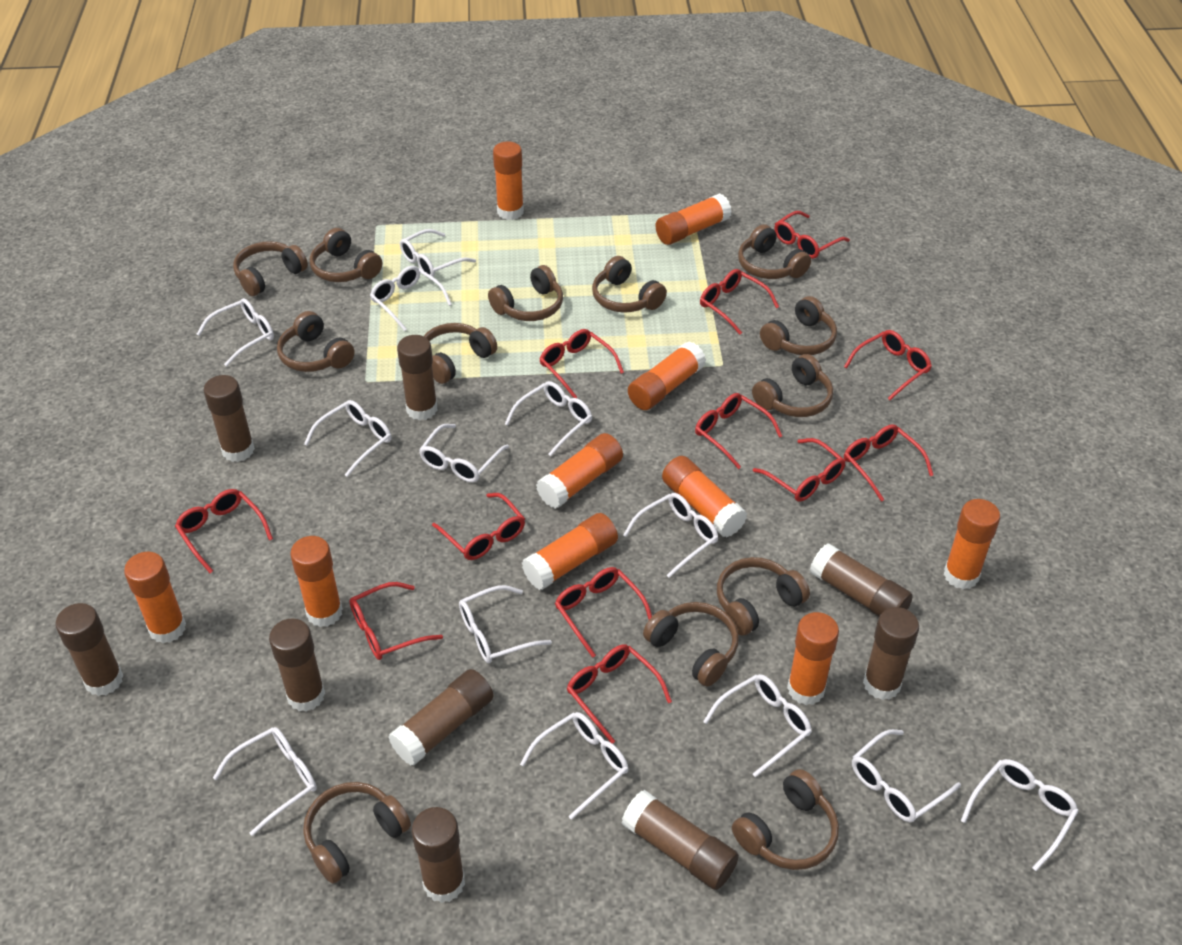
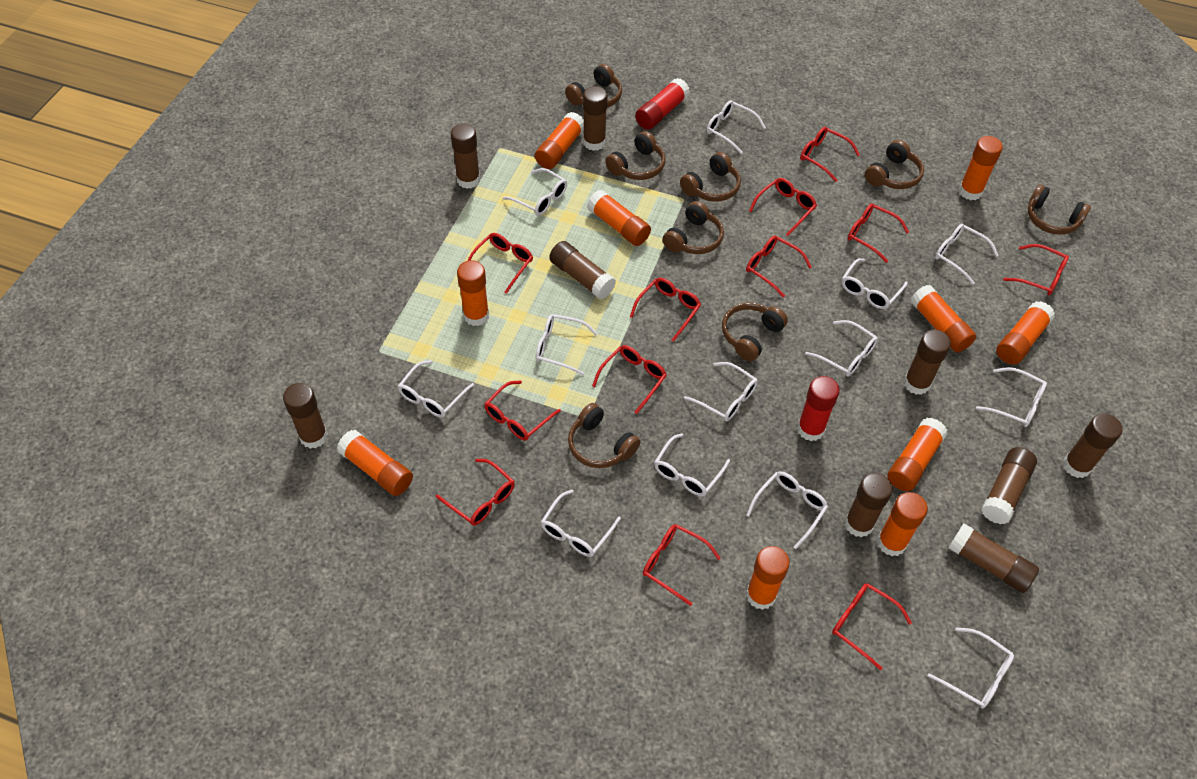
brown headphones: 13 -> 8
red glue stick: 0 -> 2

